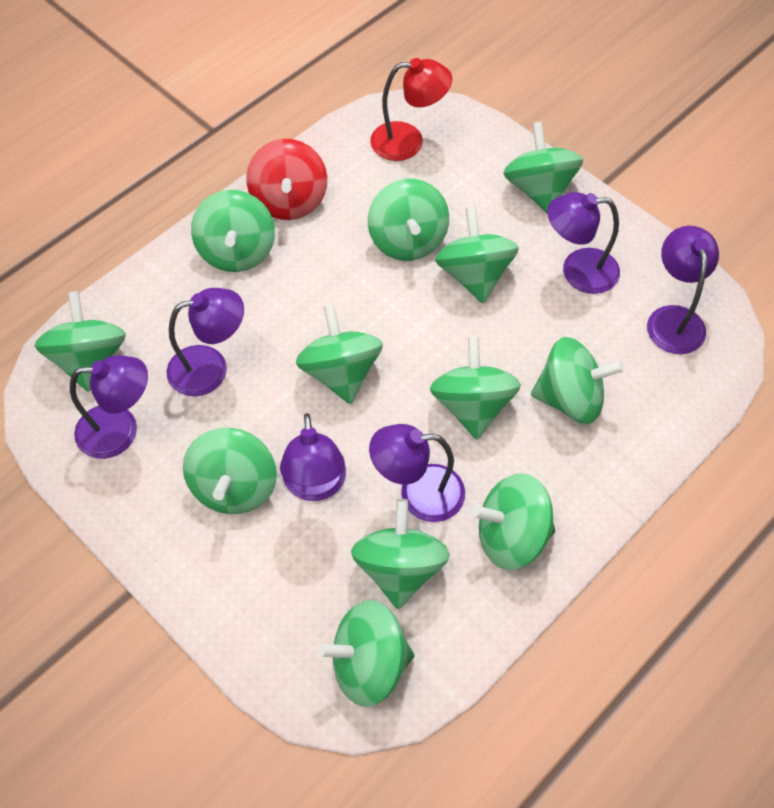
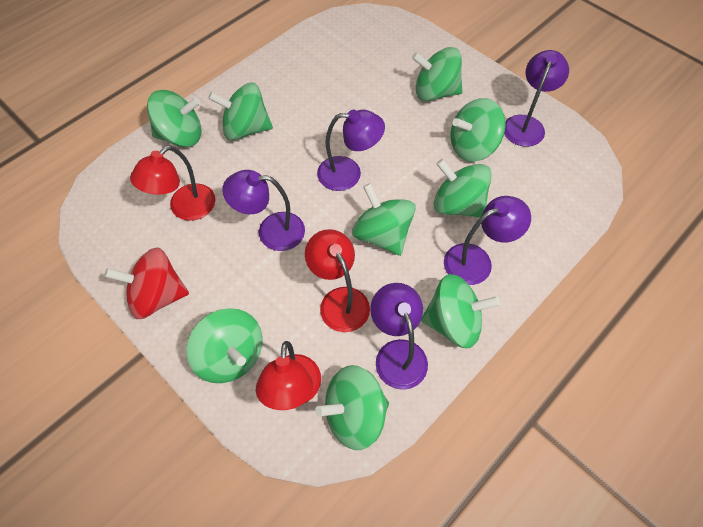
green spinning top: 12 -> 9
purple lamp: 6 -> 5
red lamp: 1 -> 3

